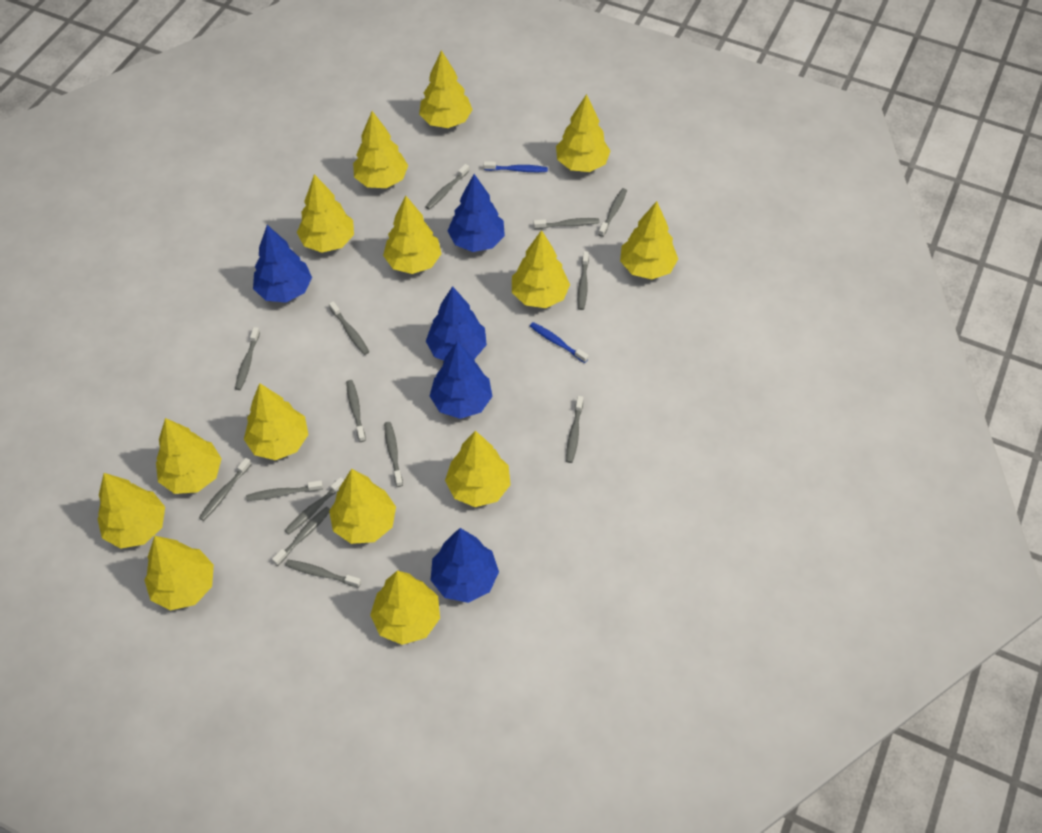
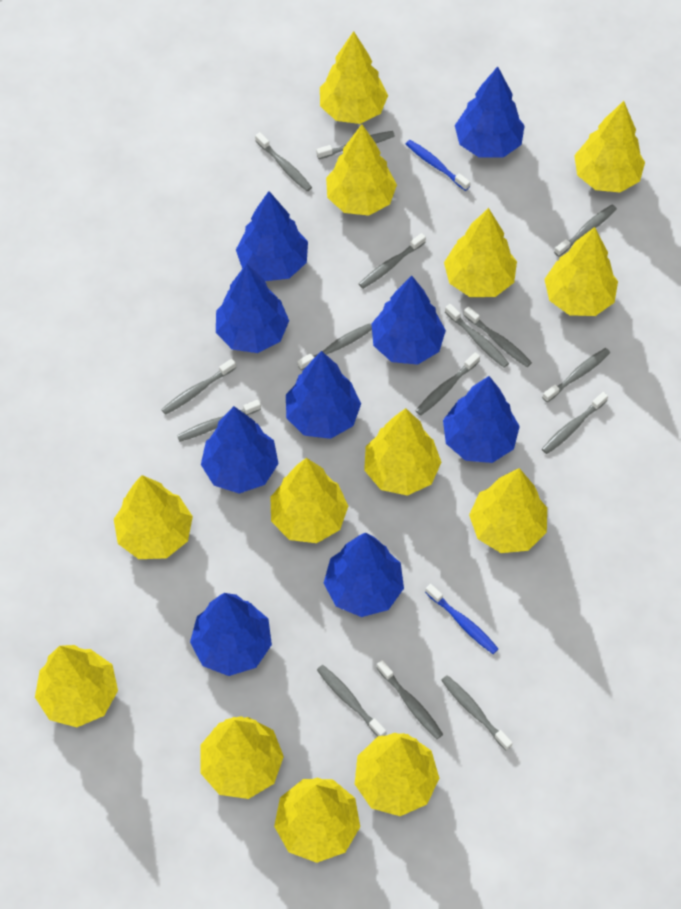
blue tree: 5 -> 9
grey toothbrush: 14 -> 15
yellow tree: 14 -> 13

